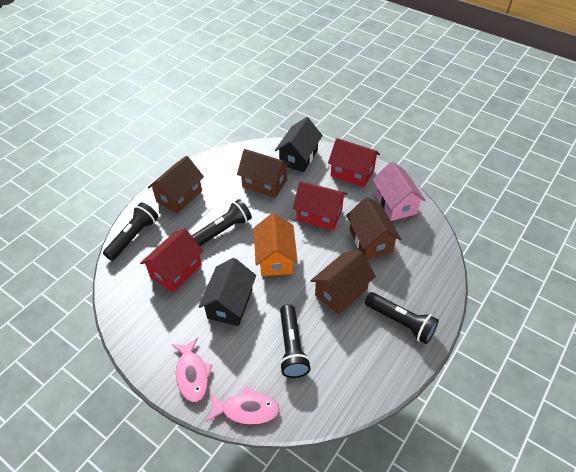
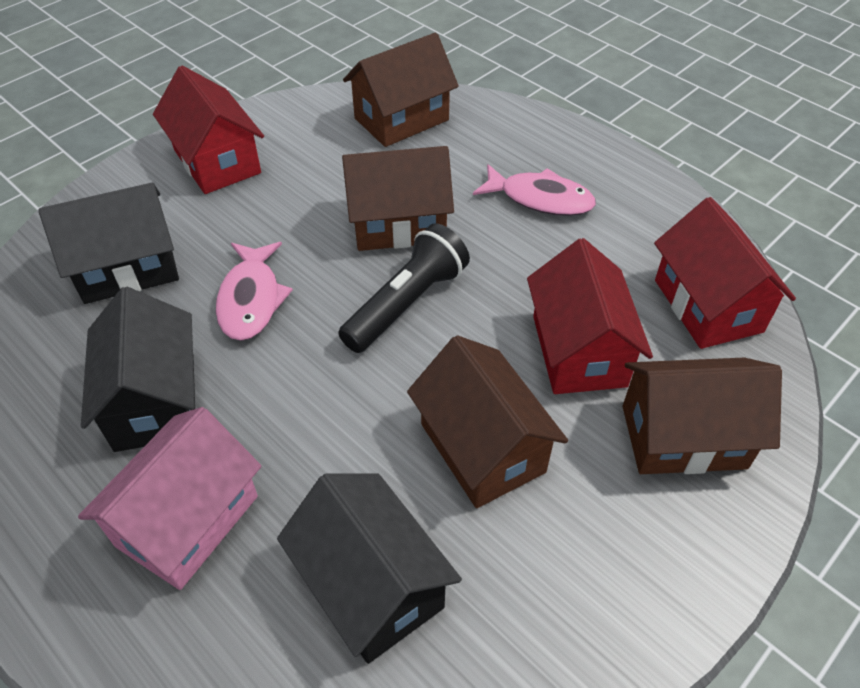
black flashlight: 4 -> 1
black house: 2 -> 3
orange house: 1 -> 0

